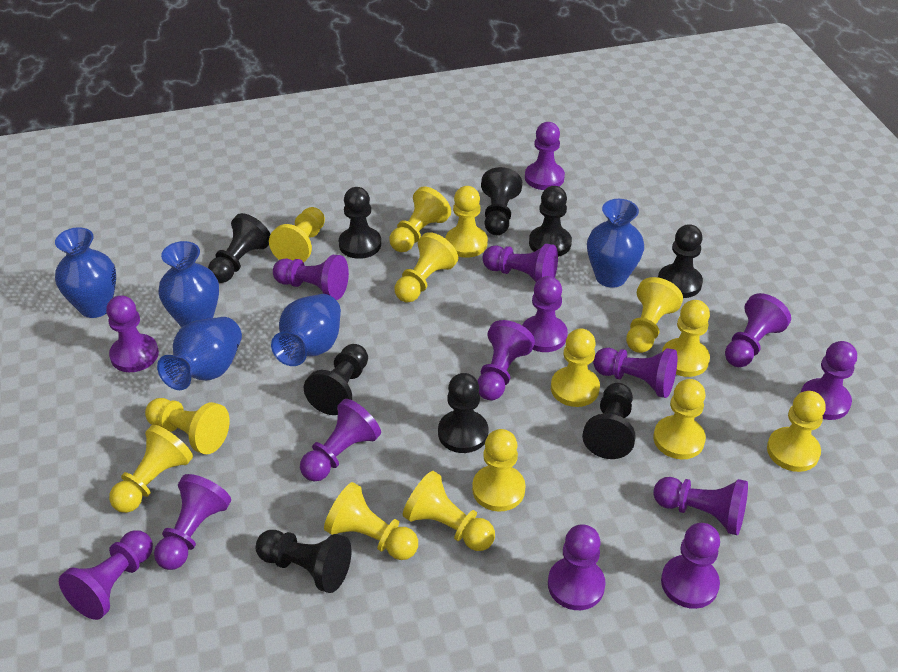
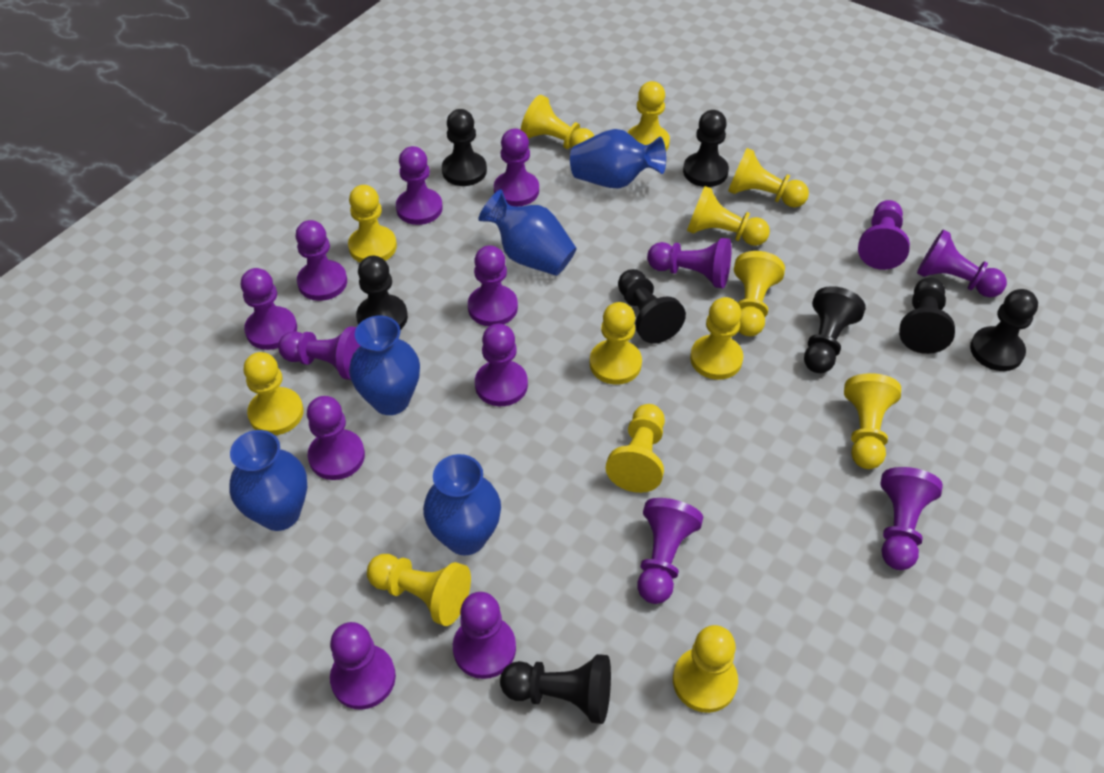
black pawn: 9 -> 8
yellow pawn: 14 -> 13

